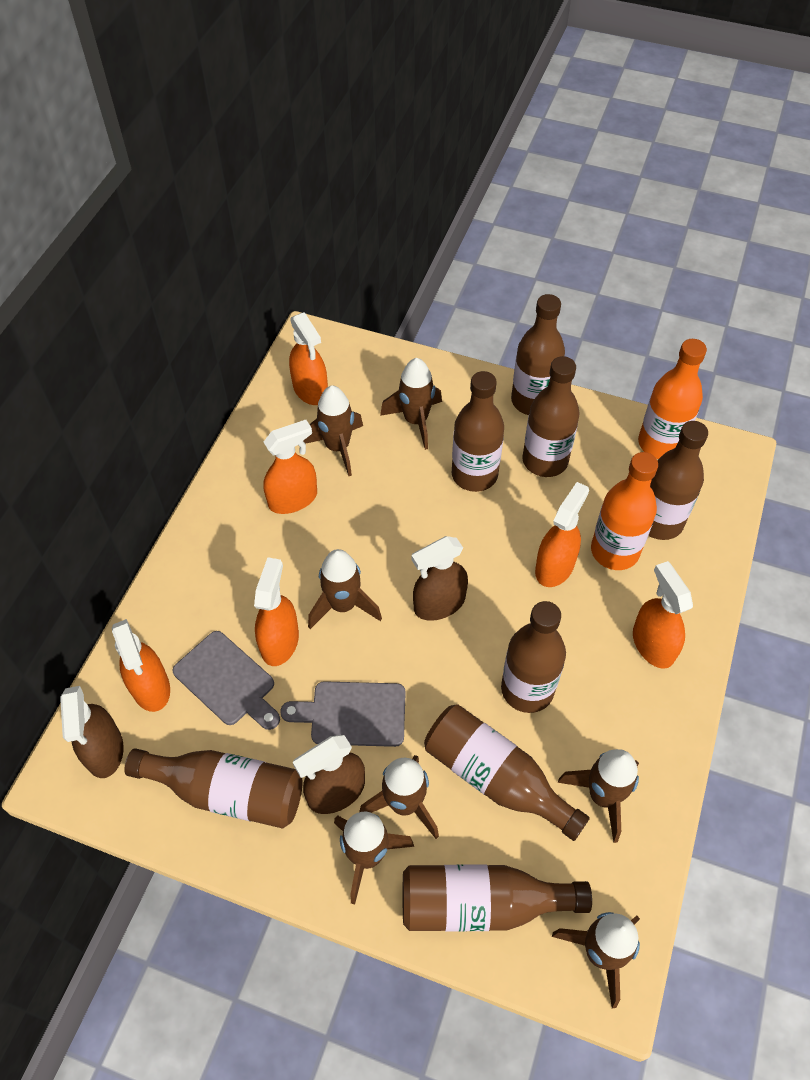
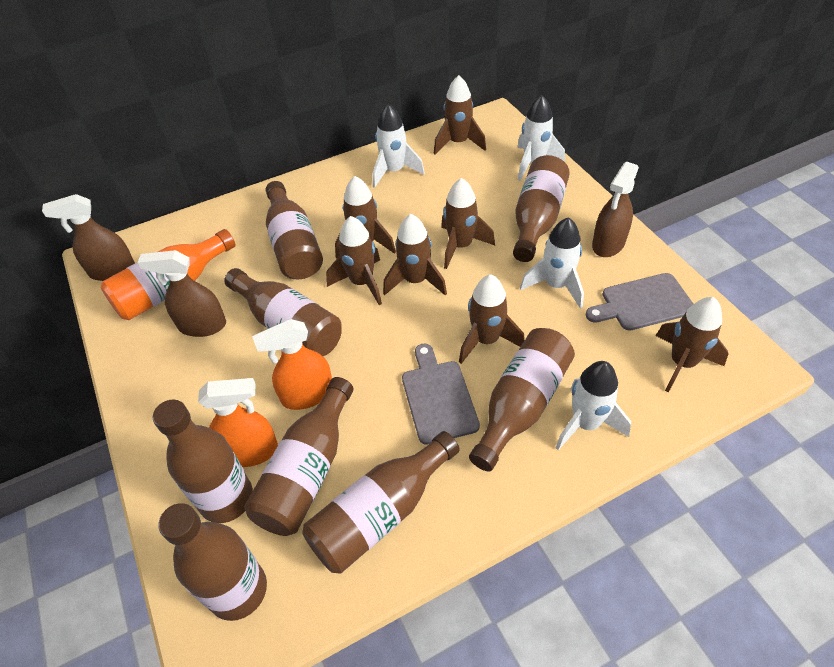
orange bottle: 2 -> 1
orange spray bottle: 6 -> 2
white rocket: 0 -> 4

